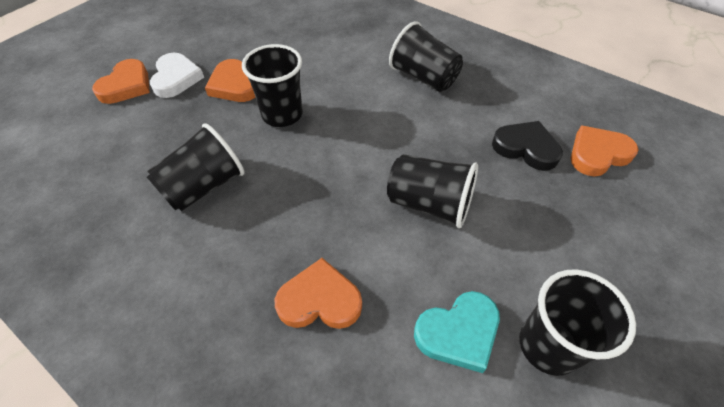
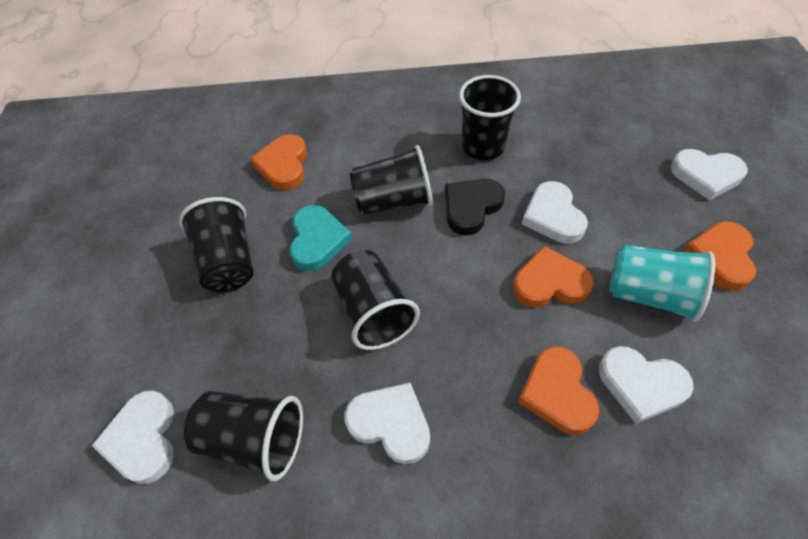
turquoise cup: 0 -> 1
white heart: 1 -> 5

